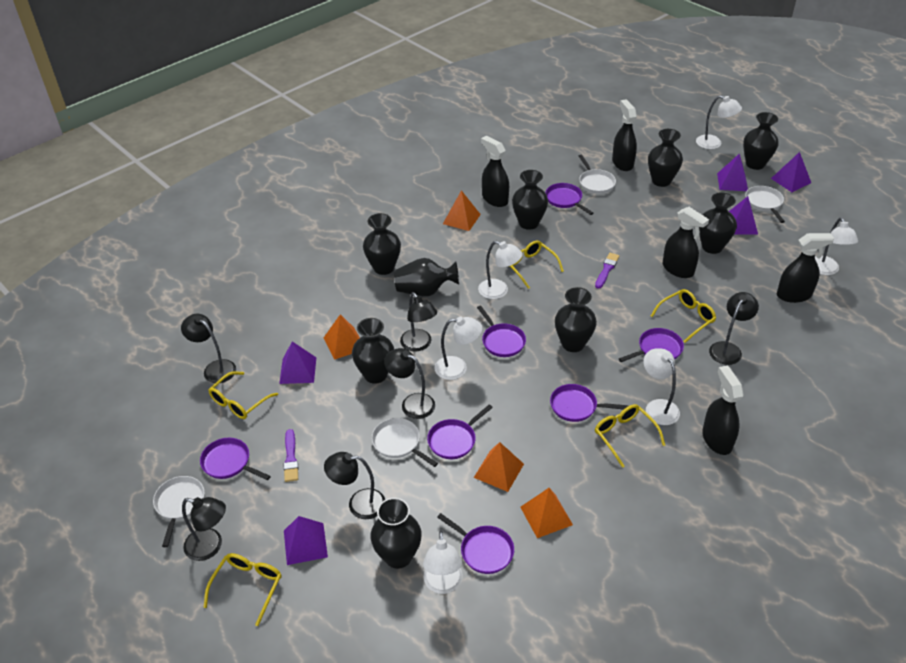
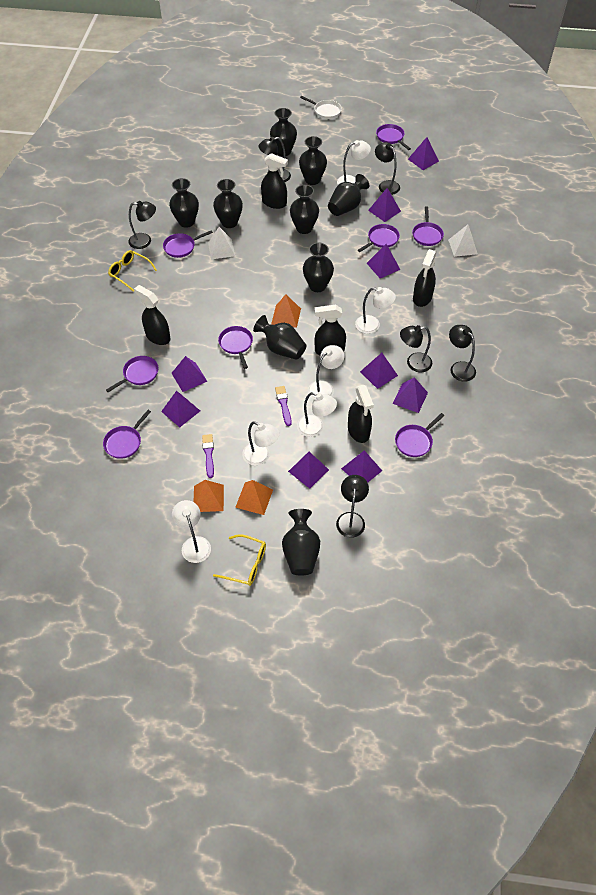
orange pyramid: 4 -> 3
purple pan: 7 -> 8
purple pyramid: 5 -> 9
white pan: 4 -> 1
white pyramid: 0 -> 2
yellow glasses: 5 -> 2

